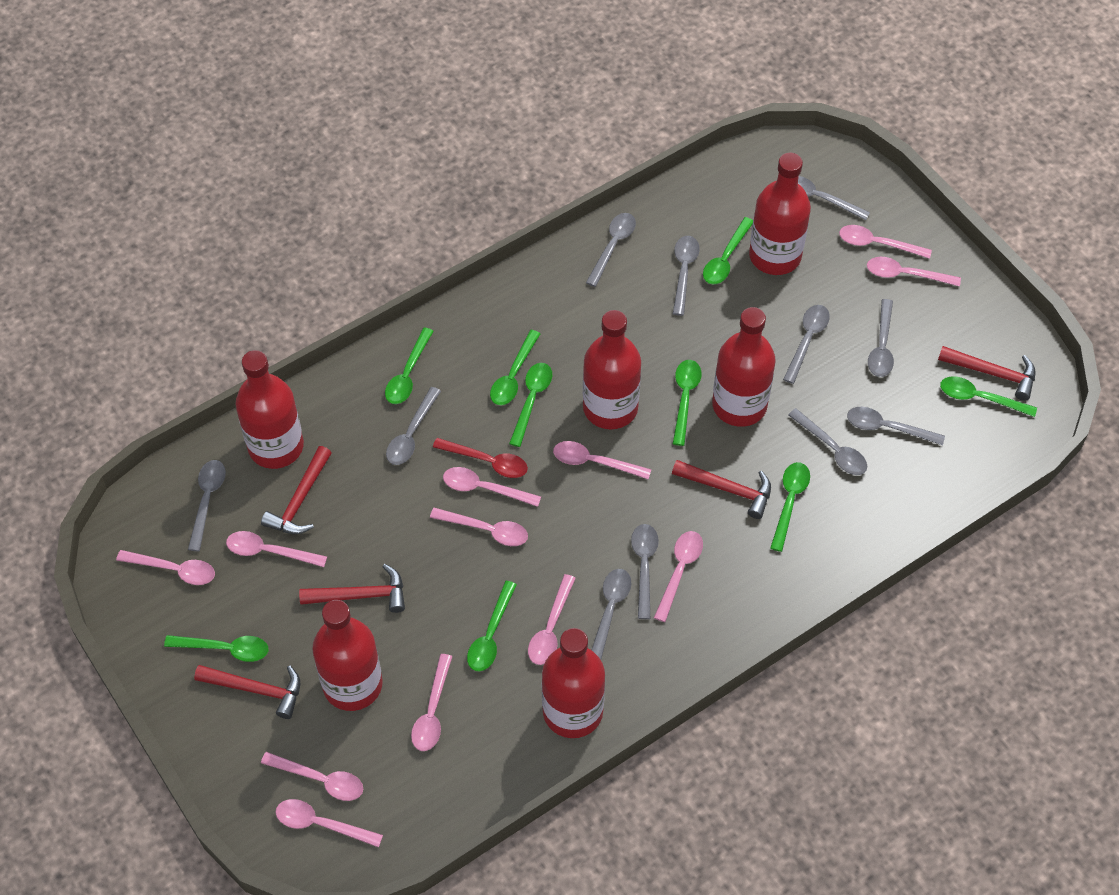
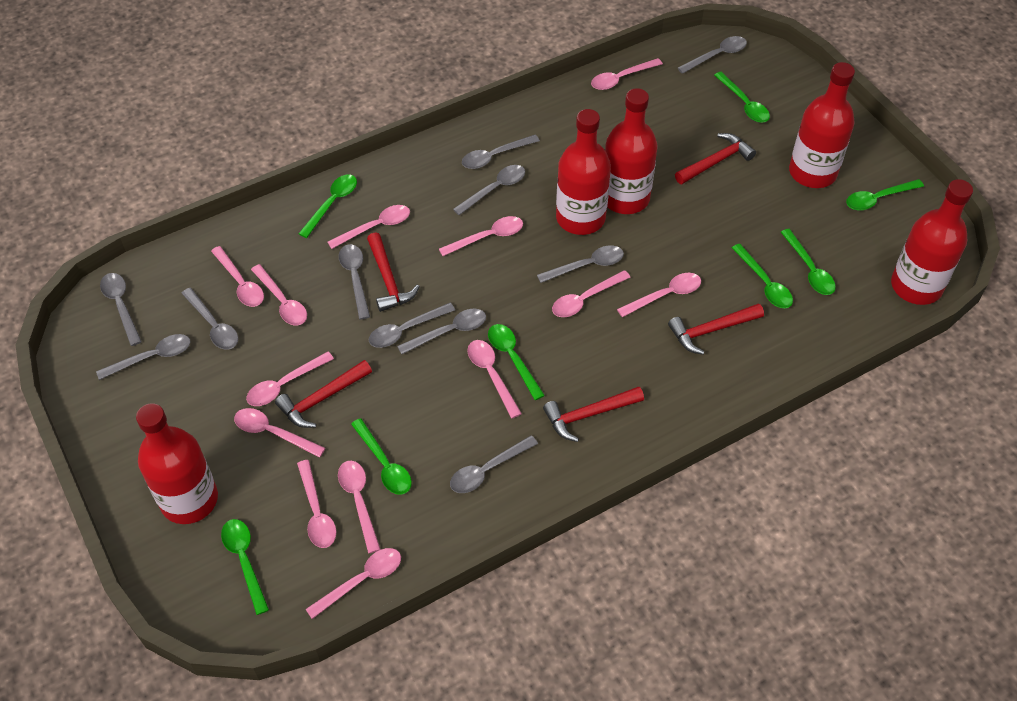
green spoon: 9 -> 8
pink spoon: 12 -> 13
red bottle: 6 -> 5
red spoon: 1 -> 0

